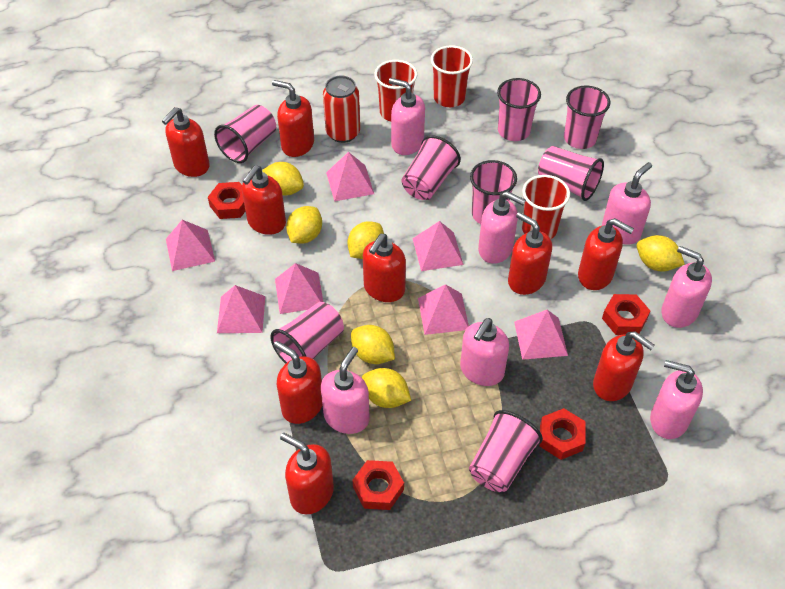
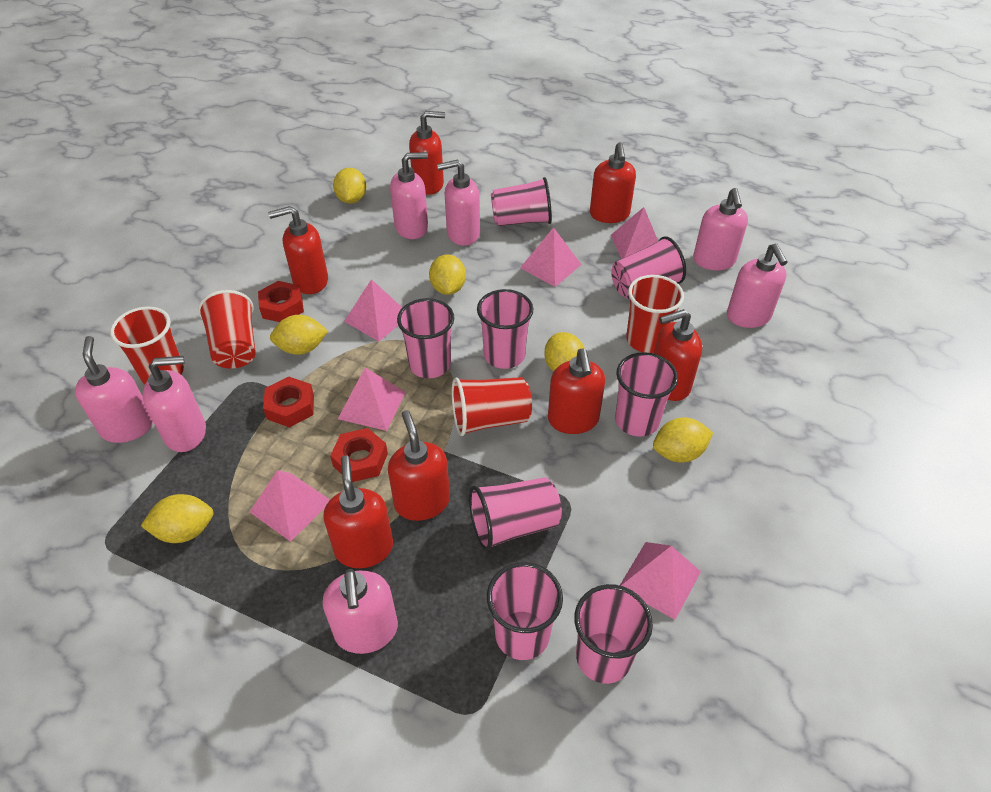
pink pyramid: 7 -> 6
red can: 1 -> 0
red cup: 3 -> 4
red nut: 4 -> 3
red soap dispenser: 9 -> 7

